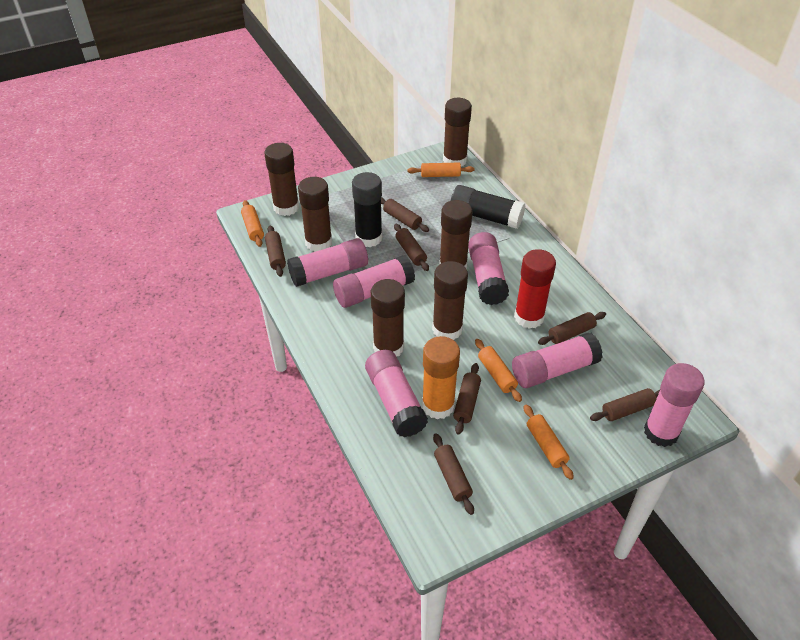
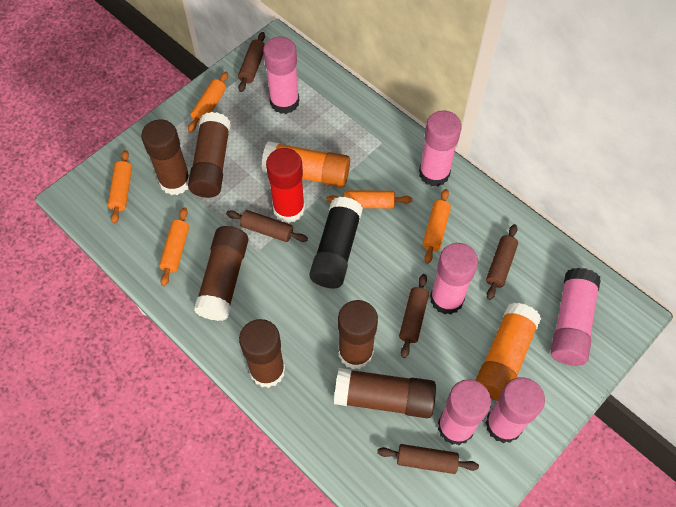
black glue stick: 2 -> 1
brown rolling pin: 7 -> 5
orange glue stick: 1 -> 2
orange rolling pin: 4 -> 5

